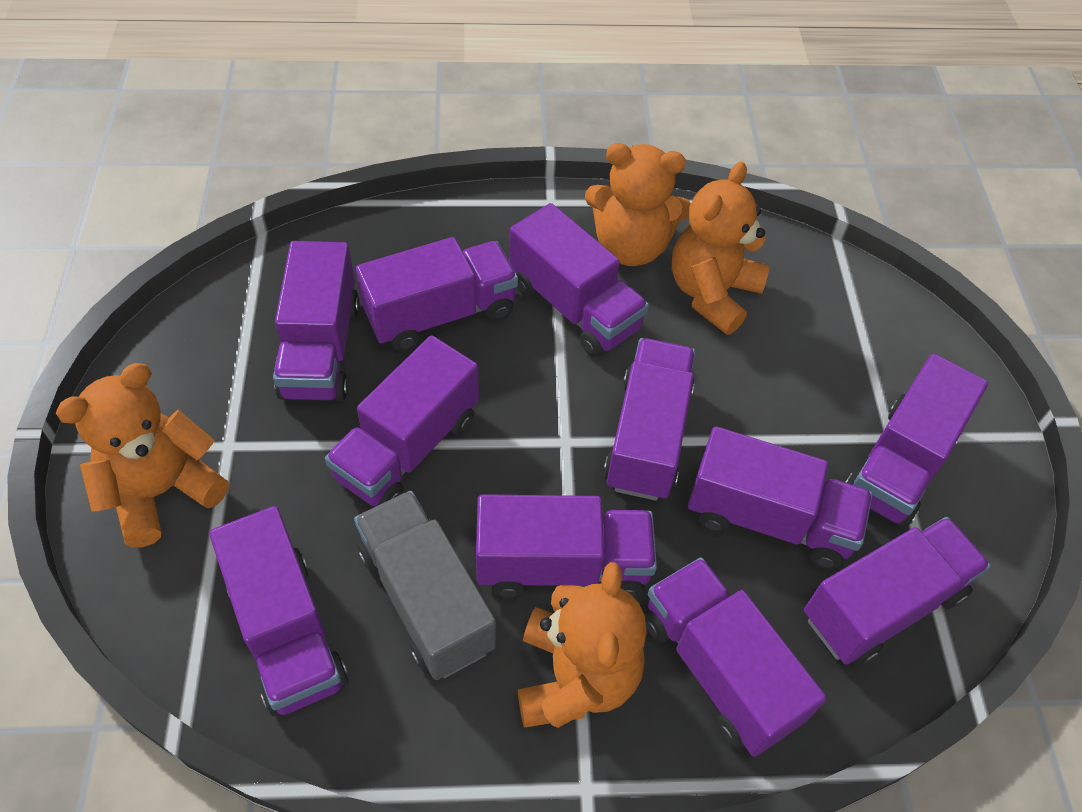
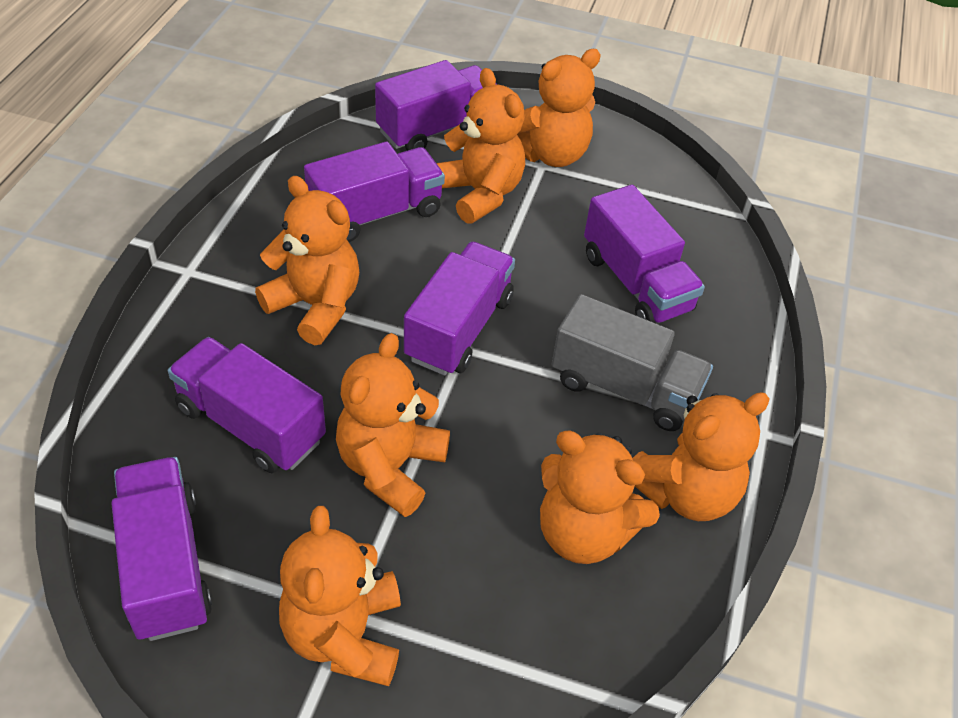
orange teddy bear: 4 -> 7
purple truck: 11 -> 6

